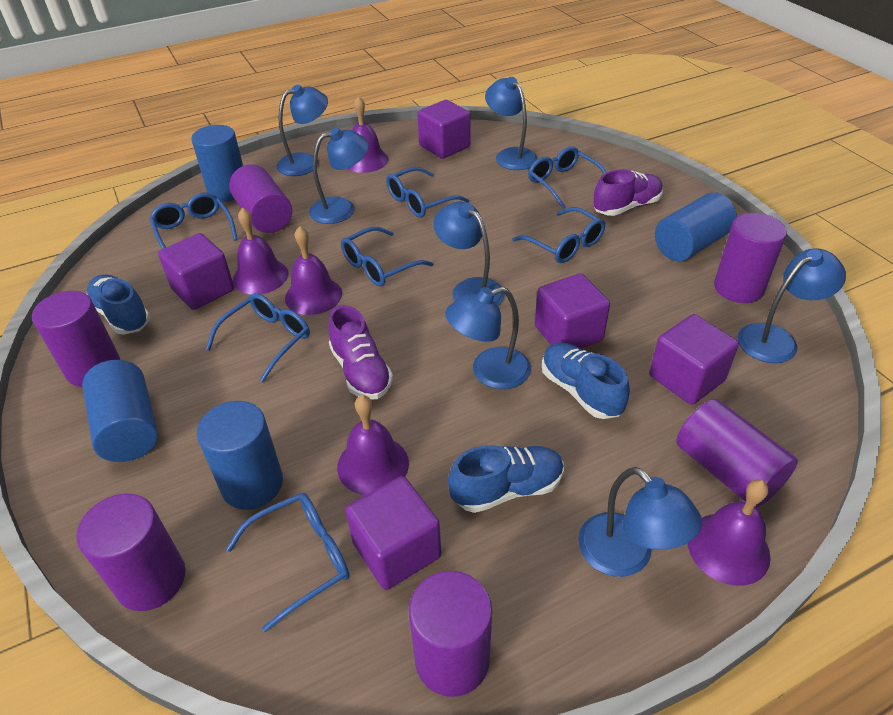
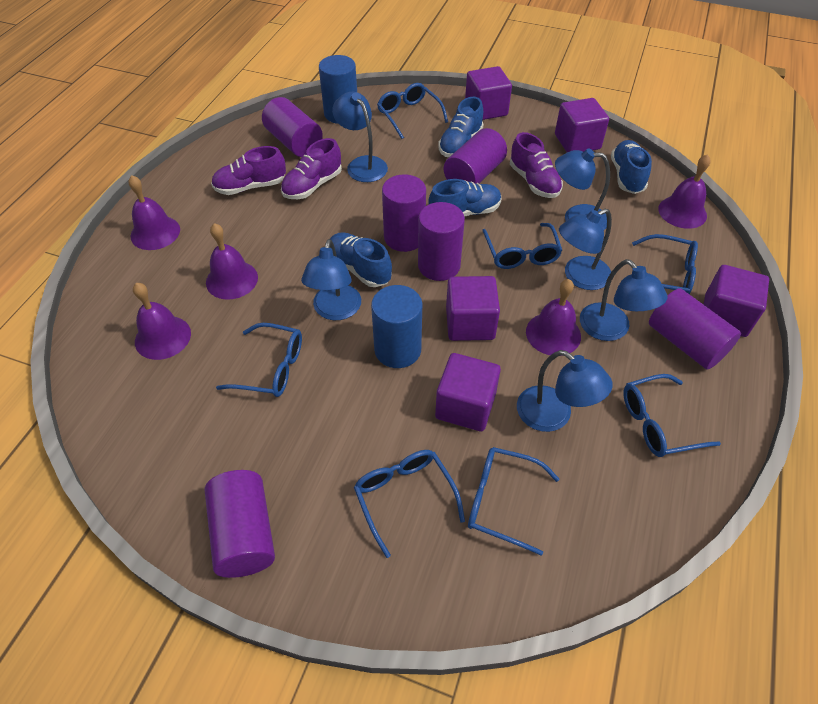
blue cylinder: 4 -> 2
blue lamp: 7 -> 6
blue shoe: 3 -> 4
purple shoe: 2 -> 3

